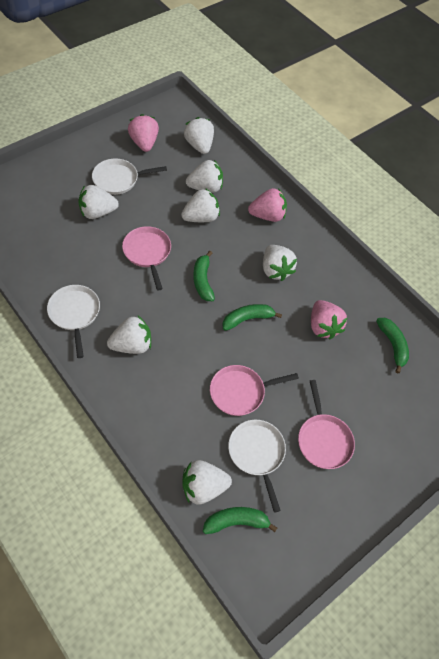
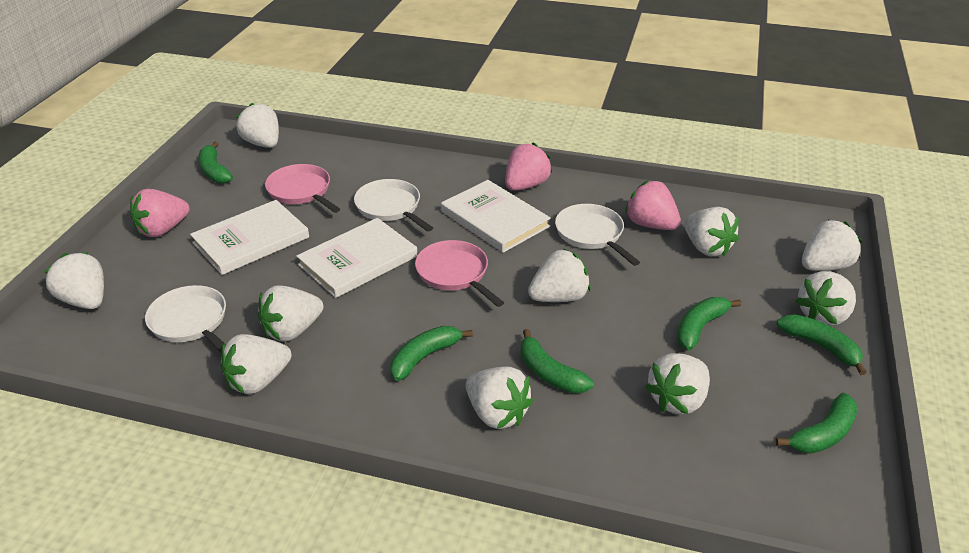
green banana: 4 -> 6
pink pan: 3 -> 2
white book: 0 -> 3
white strawberry: 7 -> 10

